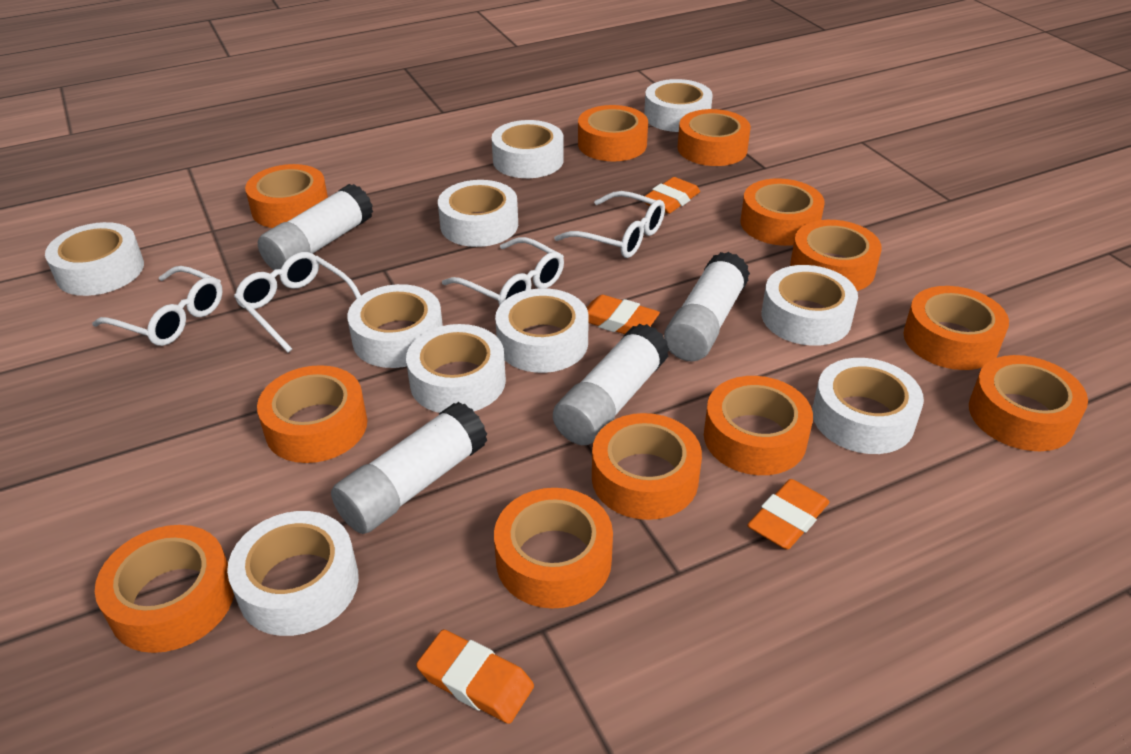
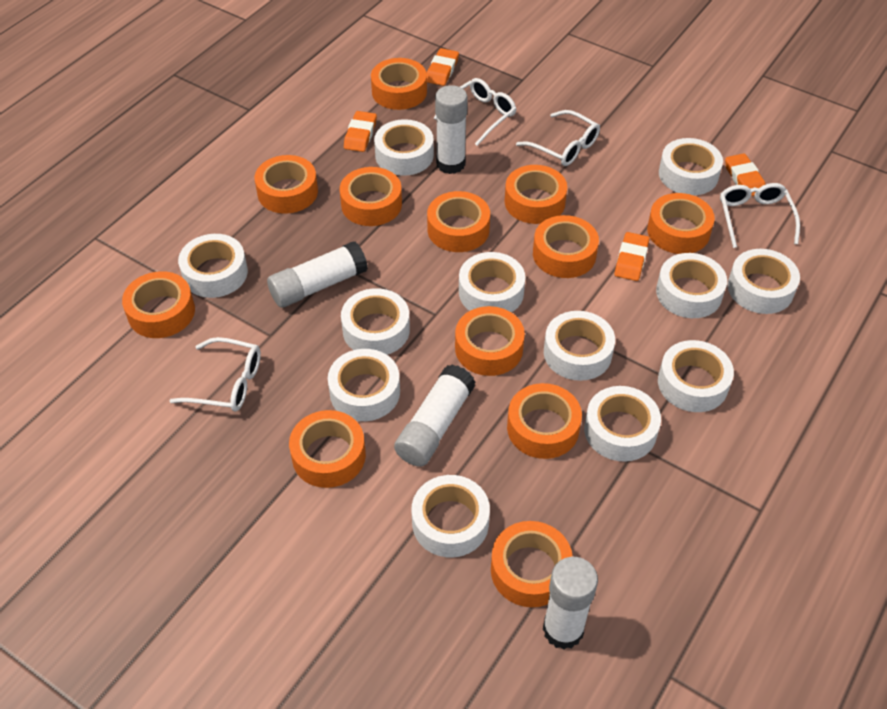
white tape: 10 -> 12

